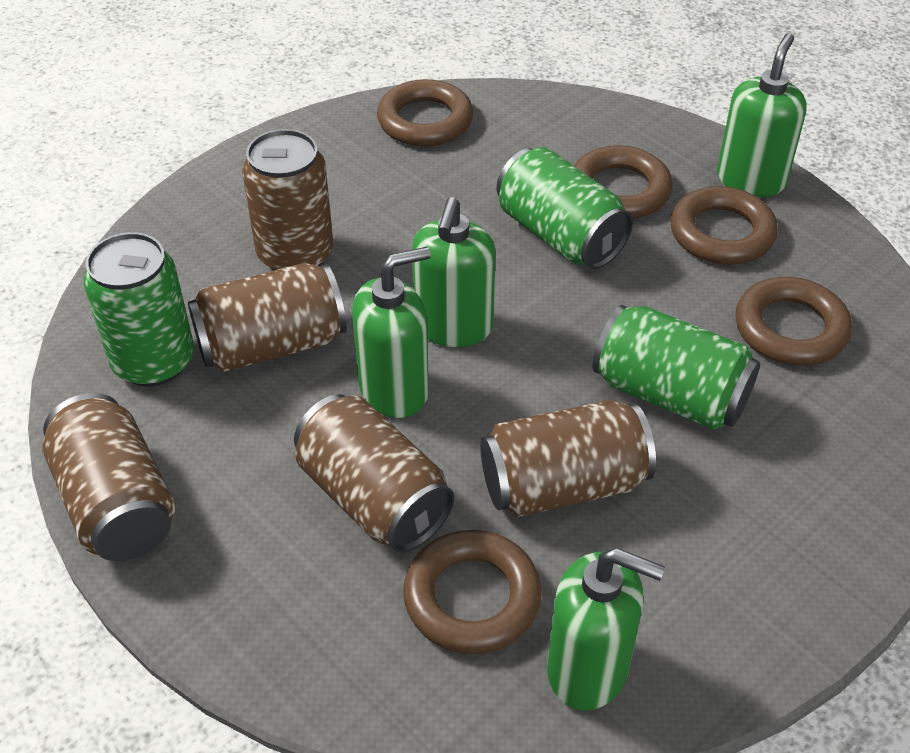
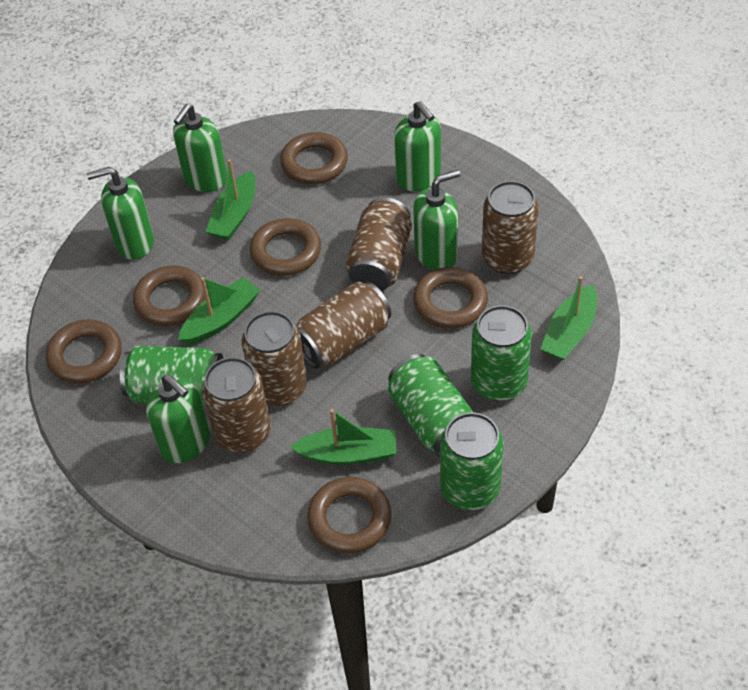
brown ring: 5 -> 6
green boat: 0 -> 4
green can: 3 -> 4
green soap dispenser: 4 -> 5

